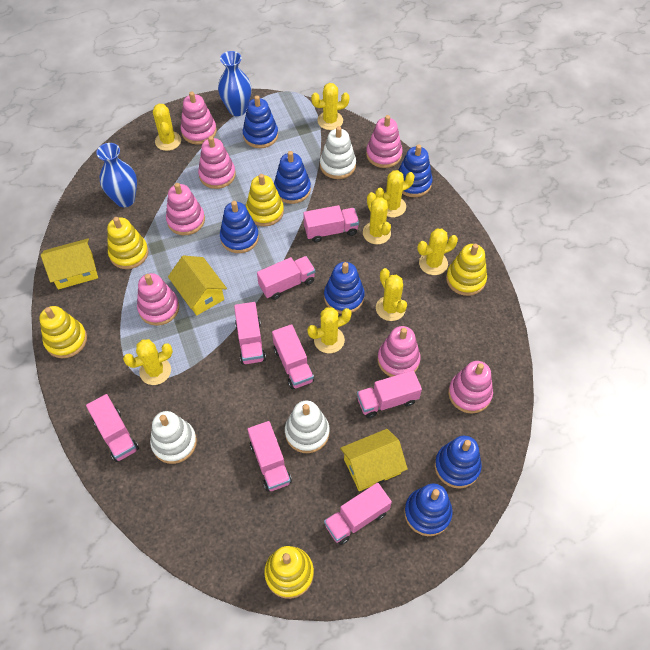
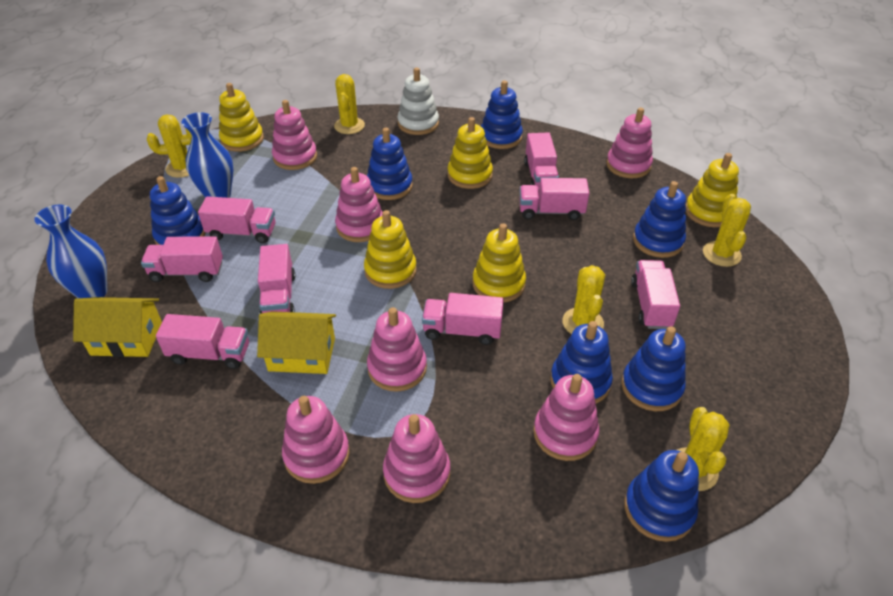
white stacking toy: 3 -> 1
yellow cactus: 8 -> 5
yellow house: 3 -> 2

